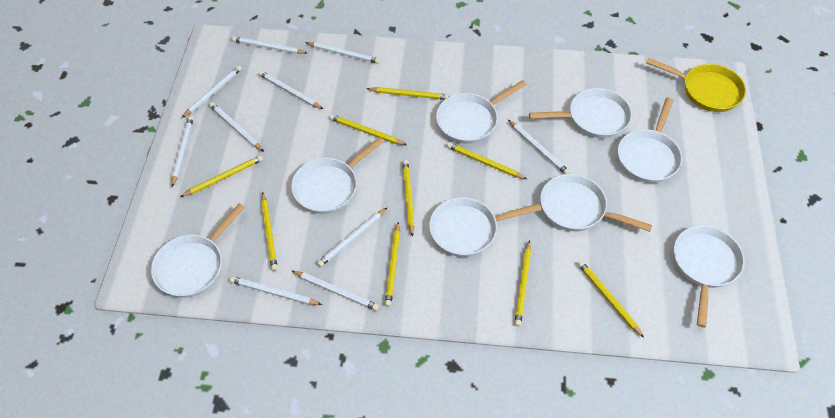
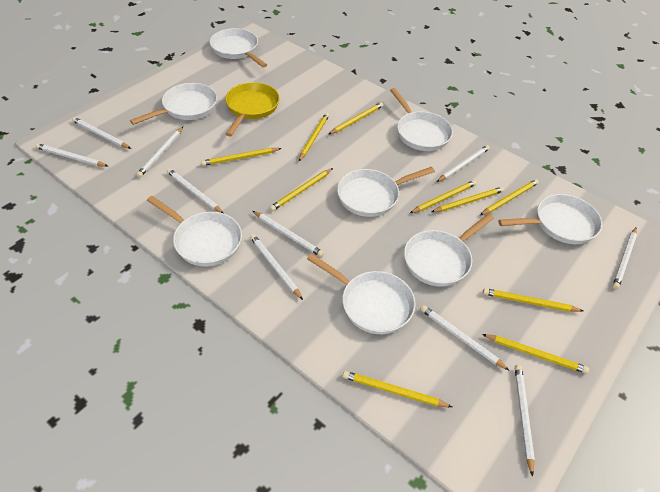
yellow pencil: 9 -> 10

